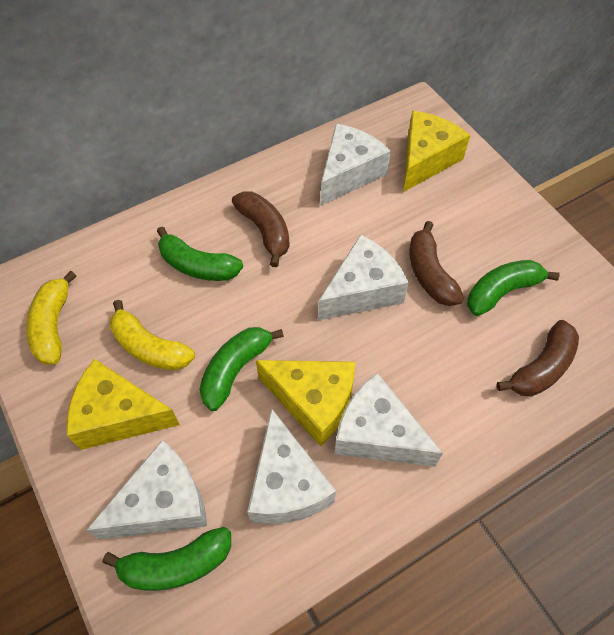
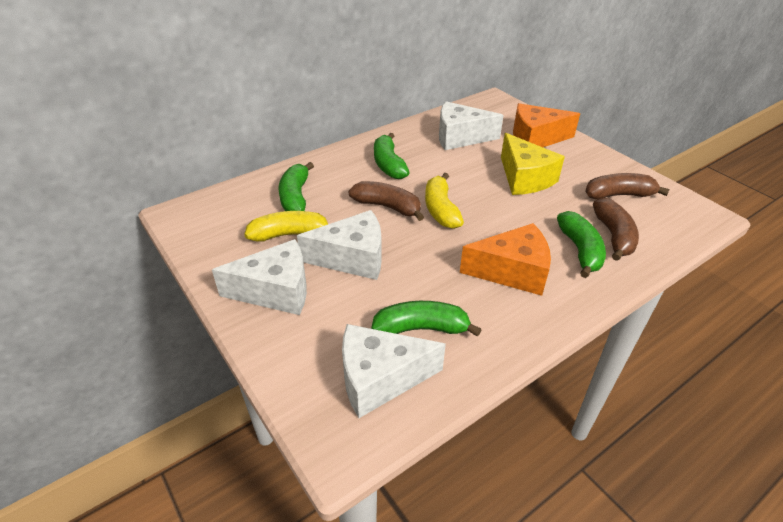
orange cheese: 0 -> 2
white cheese: 5 -> 4
yellow cheese: 3 -> 1

